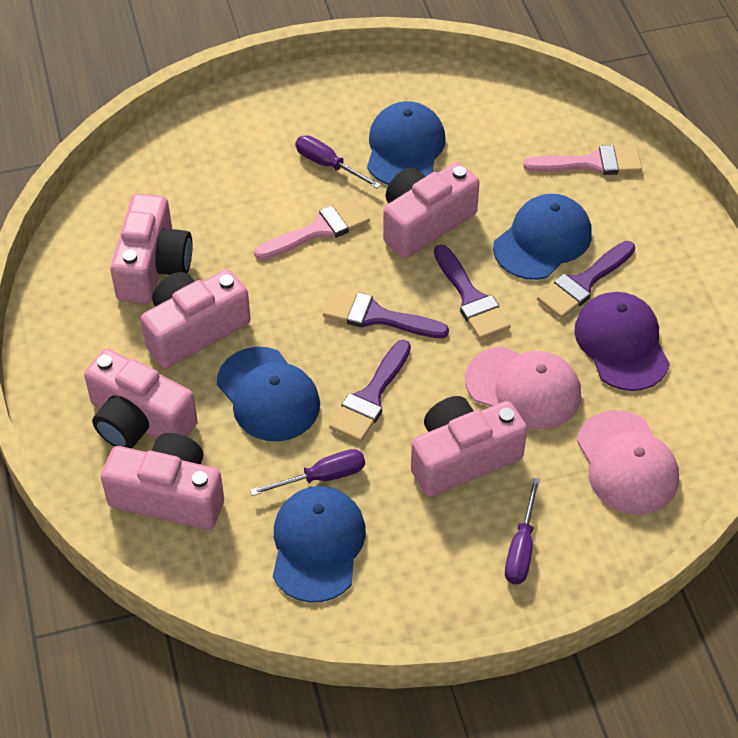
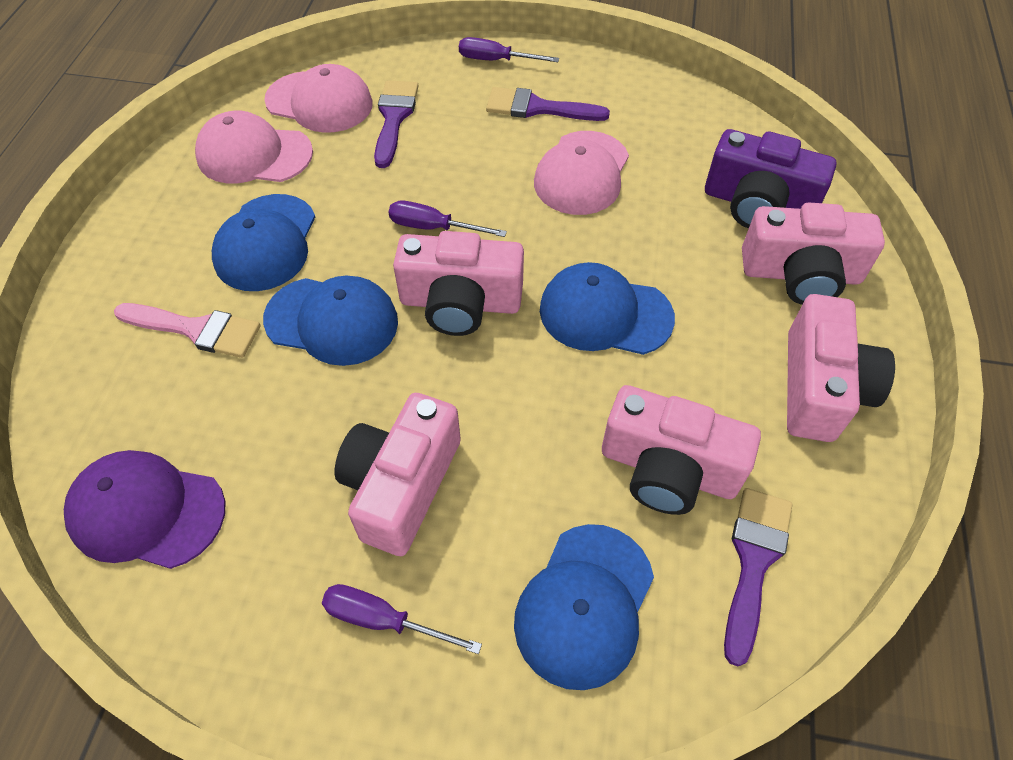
pink brush: 2 -> 1
pink camera: 6 -> 5
pink cap: 2 -> 3
purple brush: 4 -> 3
purple camera: 0 -> 1

